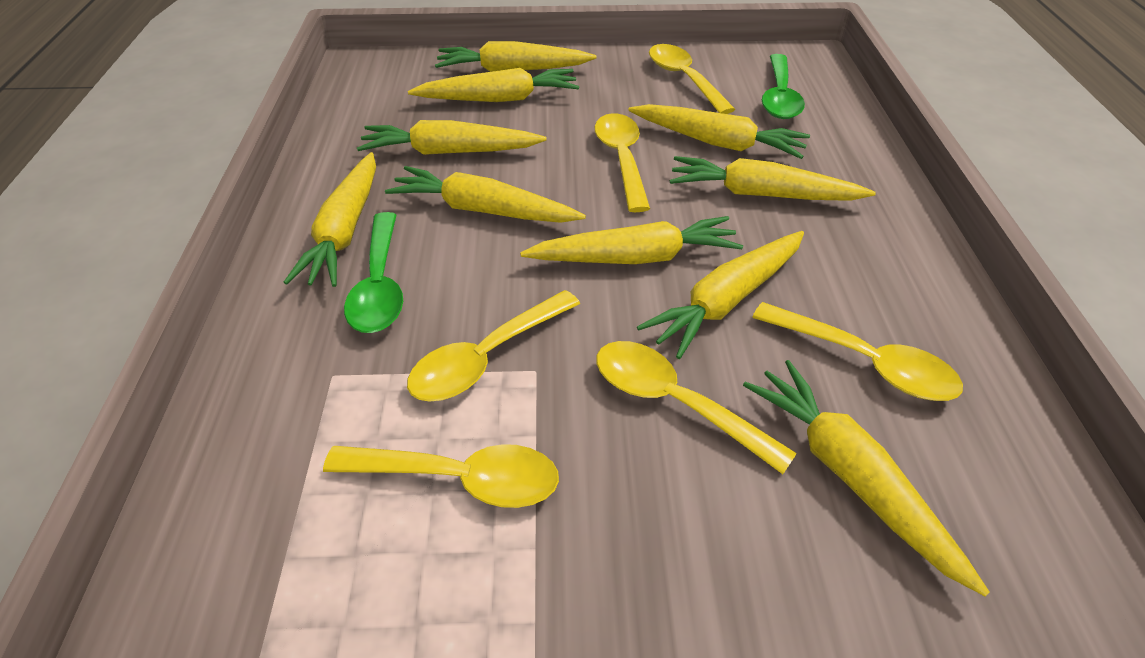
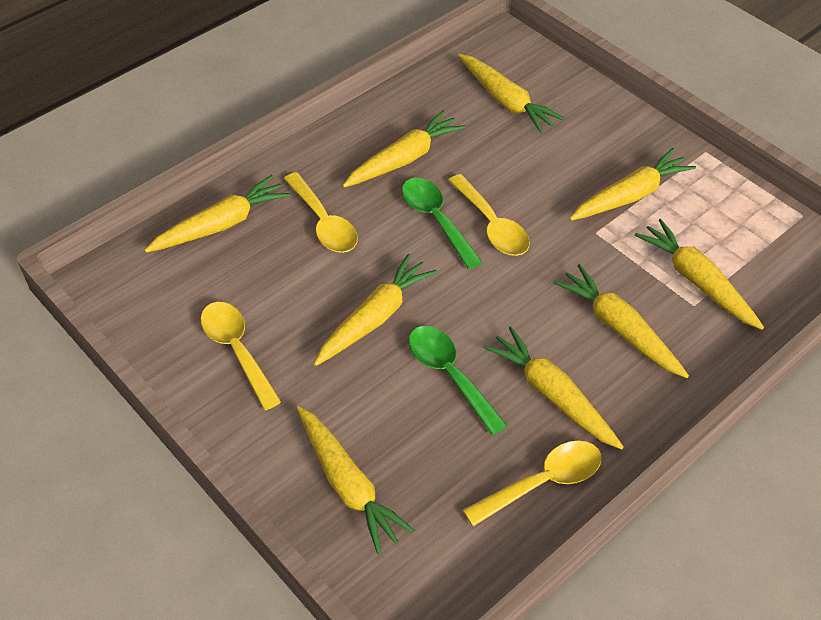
yellow carrot: 10 -> 9
yellow spoon: 6 -> 4

